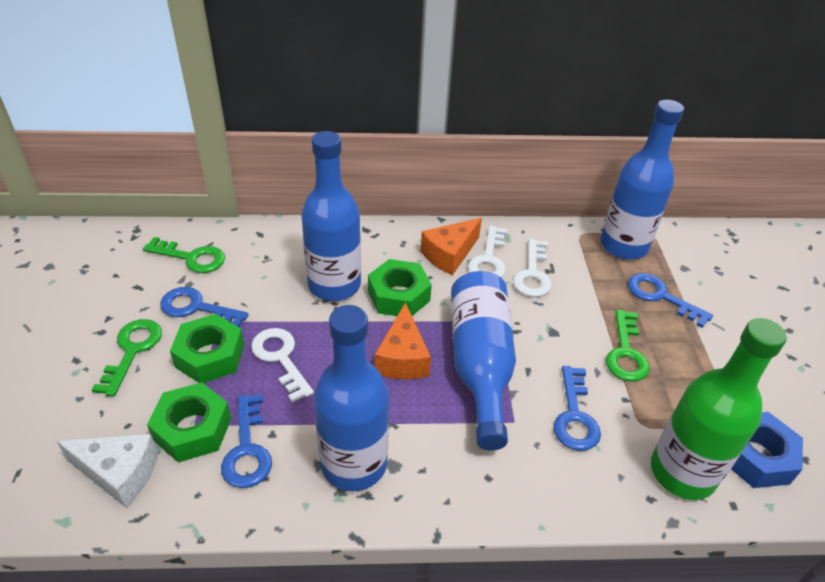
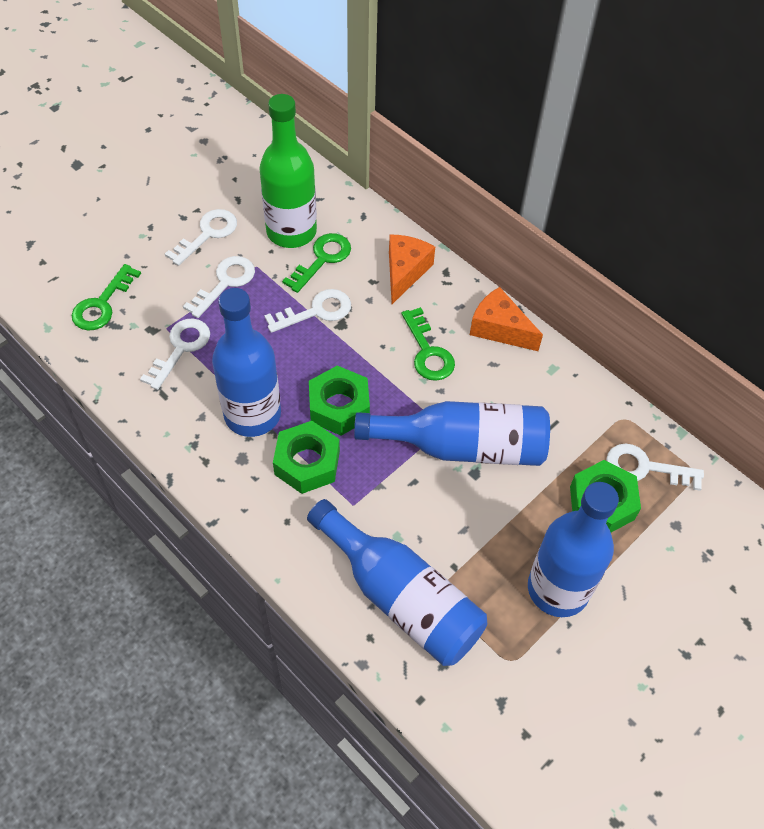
blue key: 4 -> 0
blue nut: 1 -> 0
white cheese: 1 -> 0
white key: 3 -> 5

